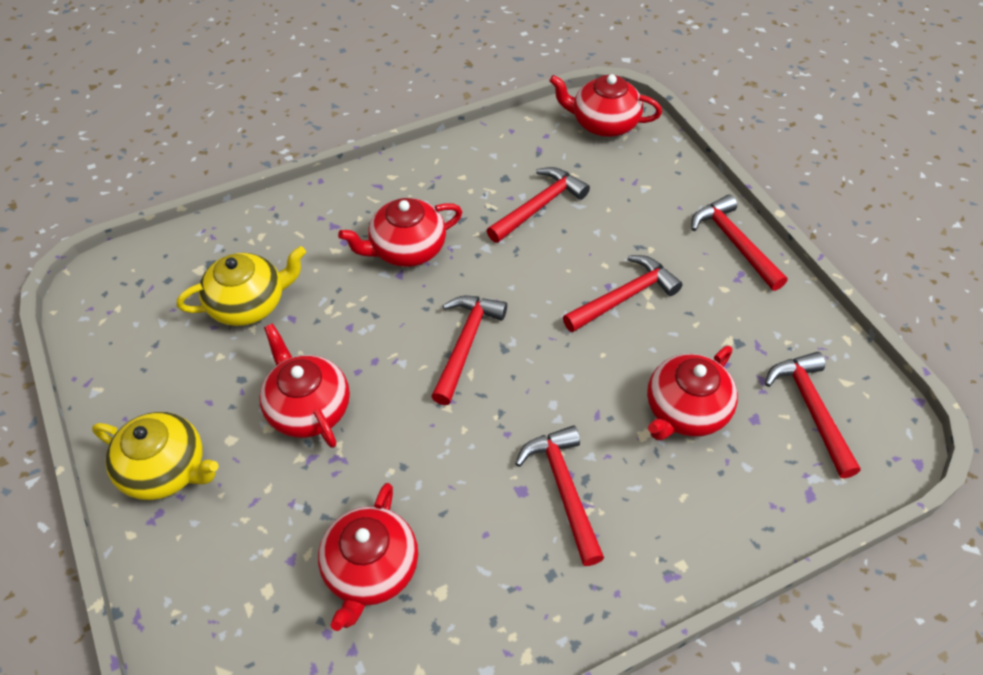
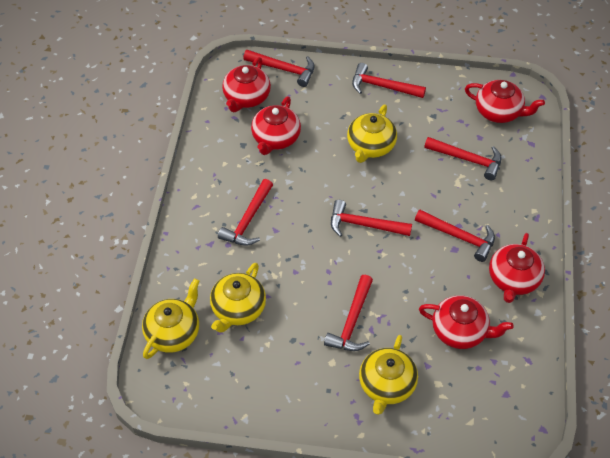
red hammer: 6 -> 7
yellow teapot: 2 -> 4

